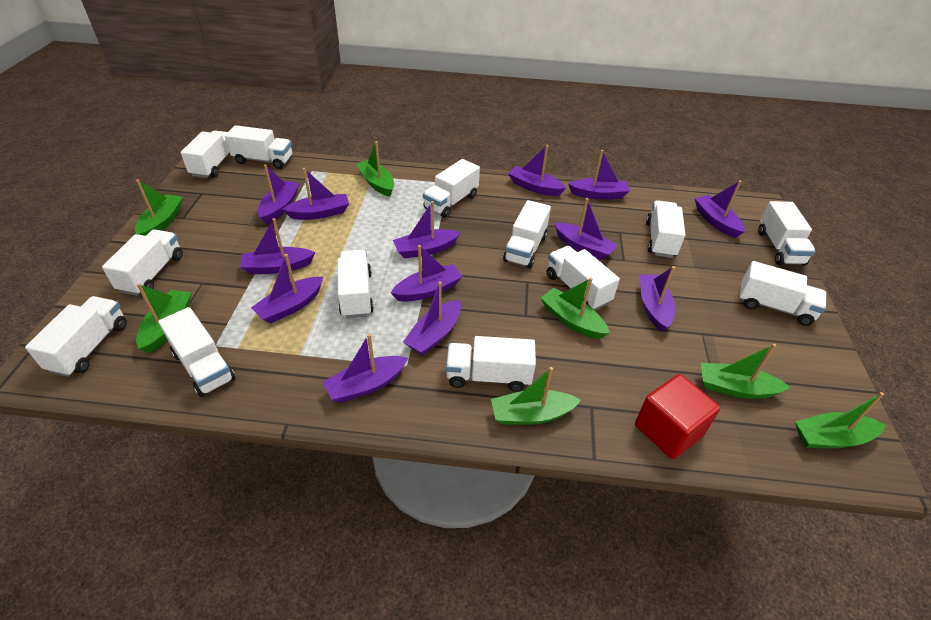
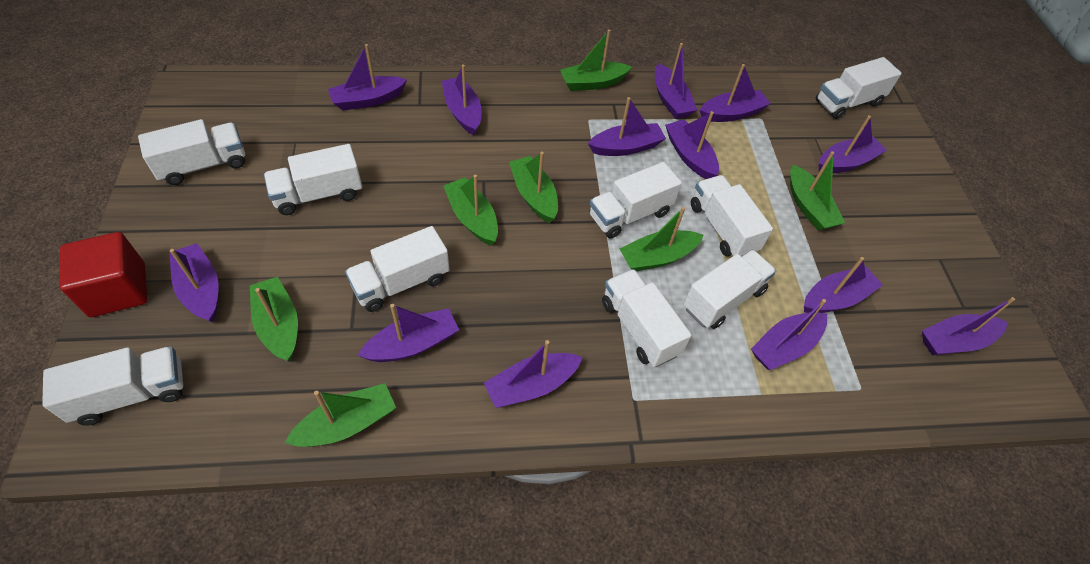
white truck: 13 -> 9

